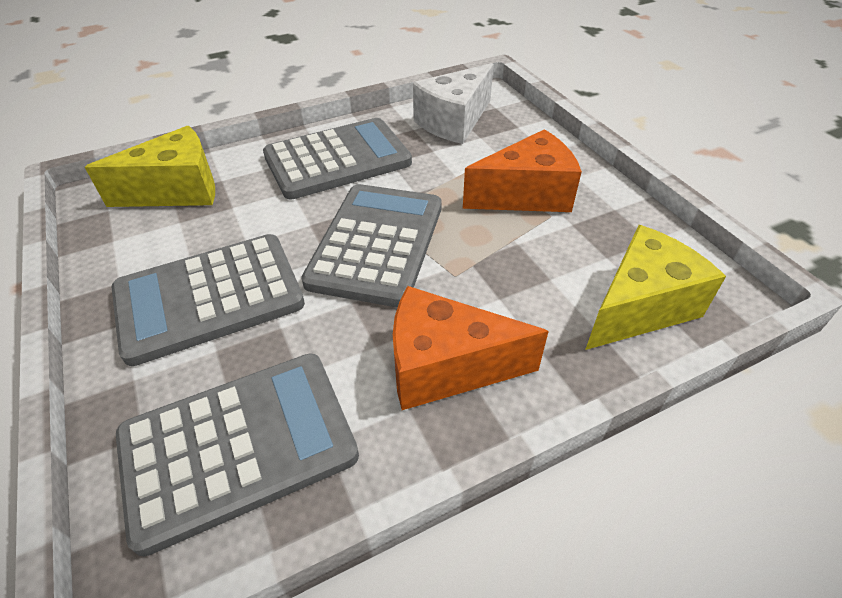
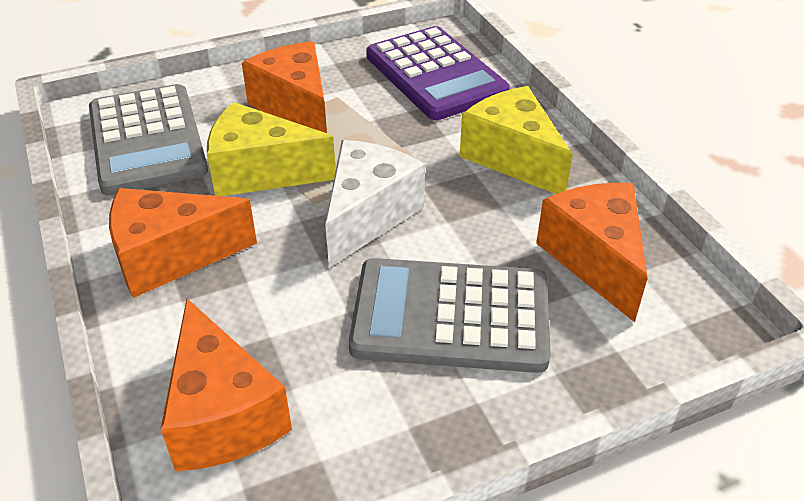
grey calculator: 4 -> 2
orange cheese: 2 -> 4
purple calculator: 0 -> 1

